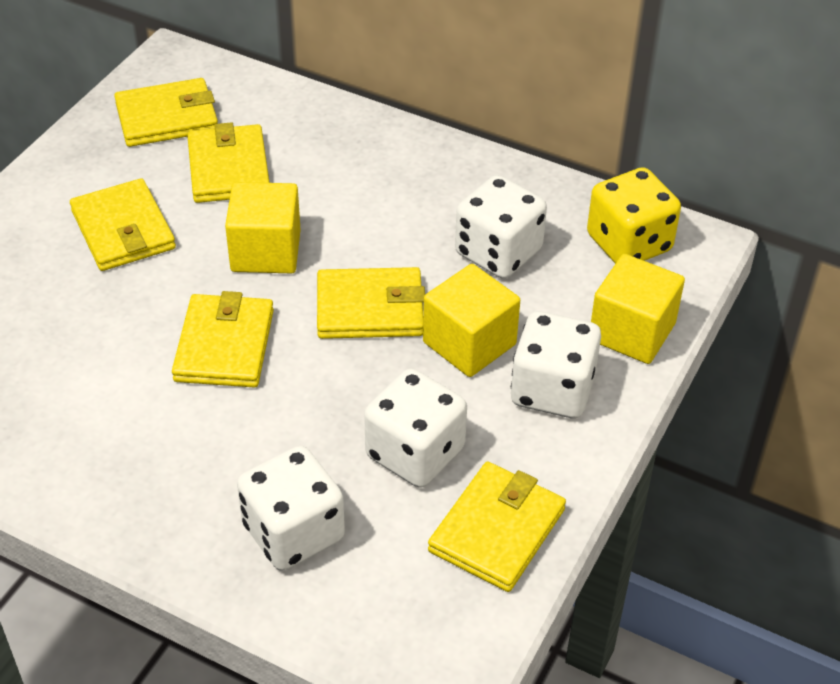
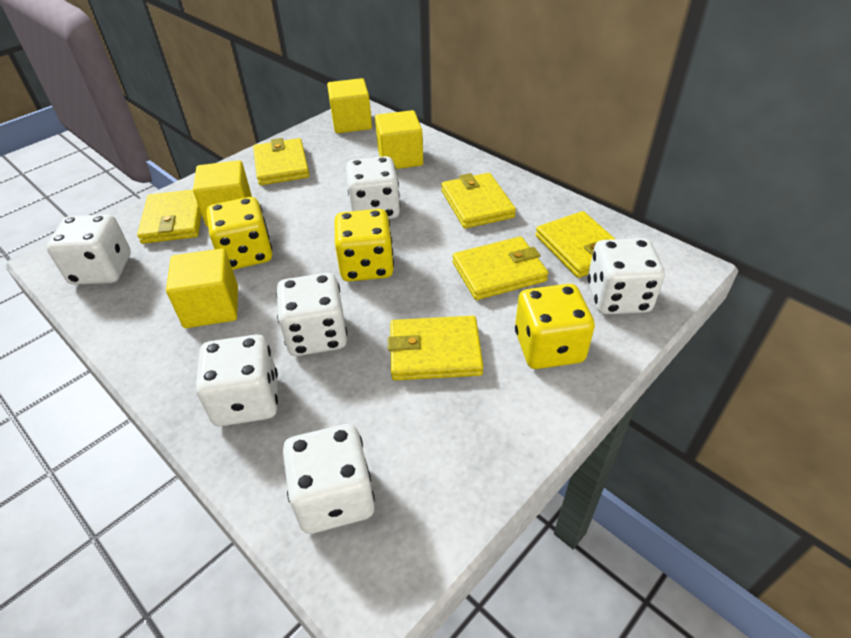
white dice: 4 -> 6
yellow cube: 3 -> 4
yellow dice: 1 -> 3

